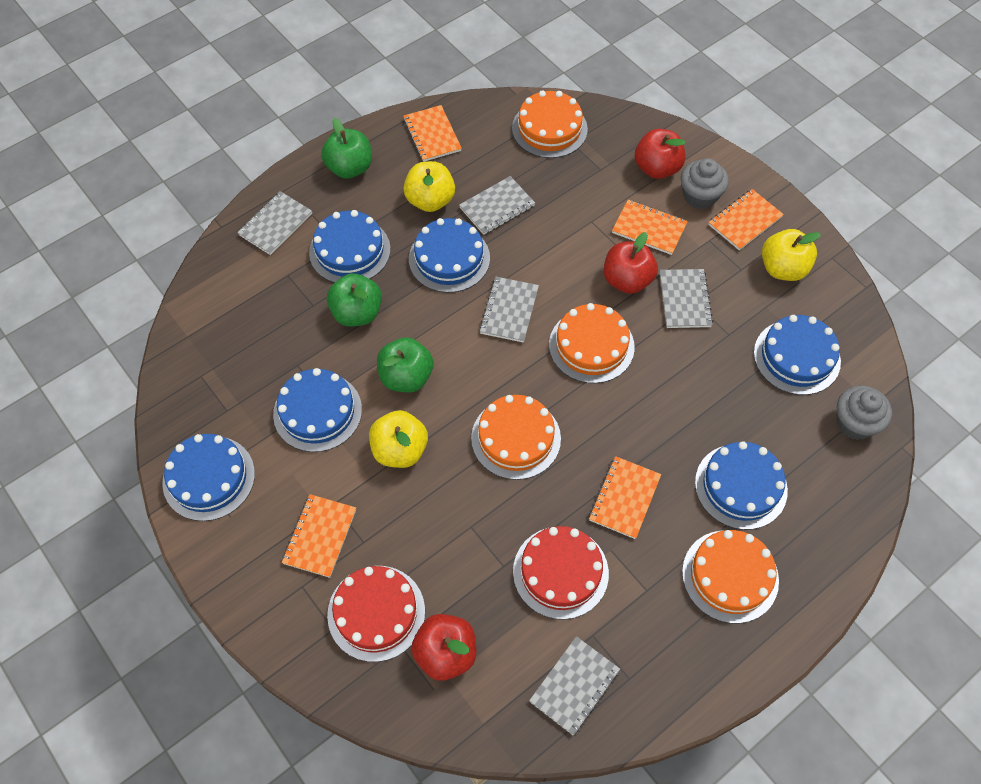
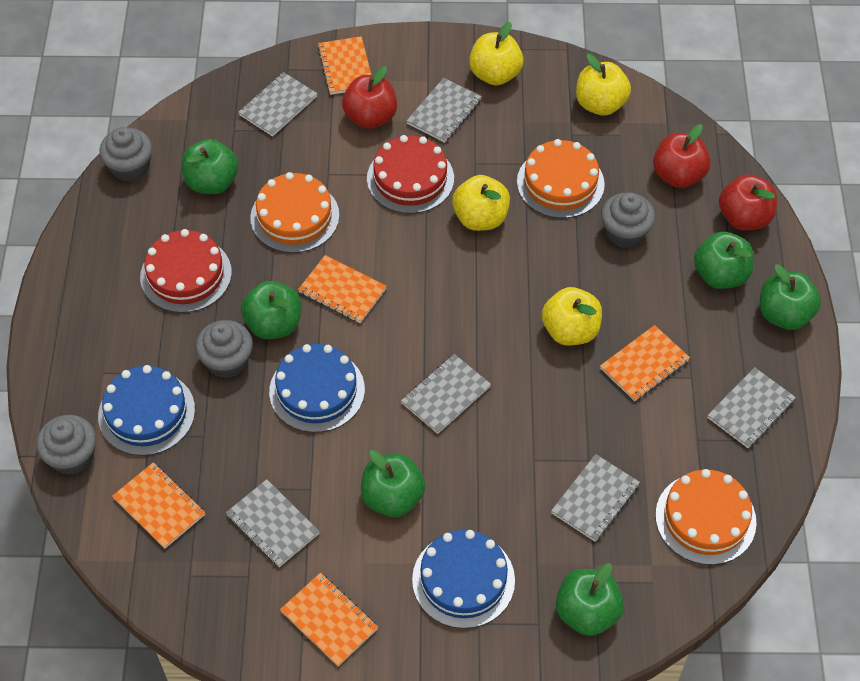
blue cake: 6 -> 3
green apple: 3 -> 6
grey cupcake: 2 -> 4
grey notebook: 5 -> 6
orange cake: 4 -> 3
yellow apple: 3 -> 4

